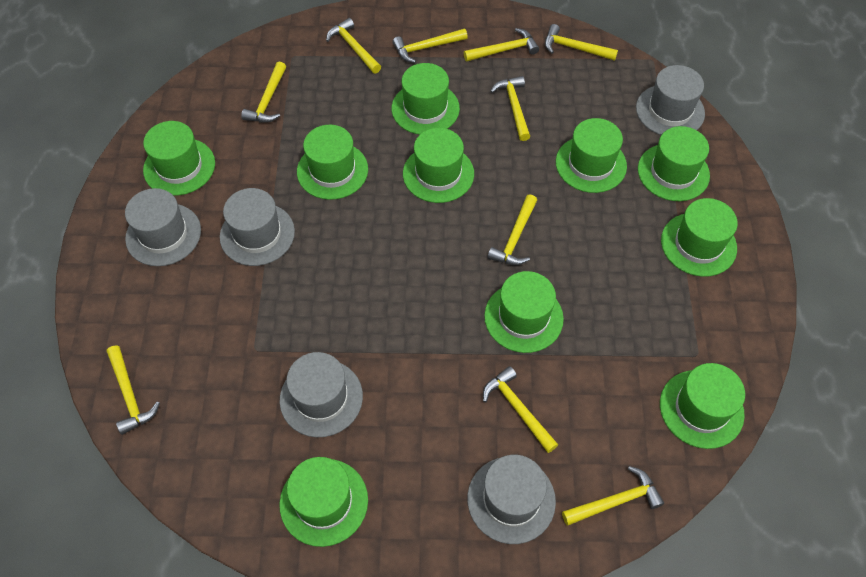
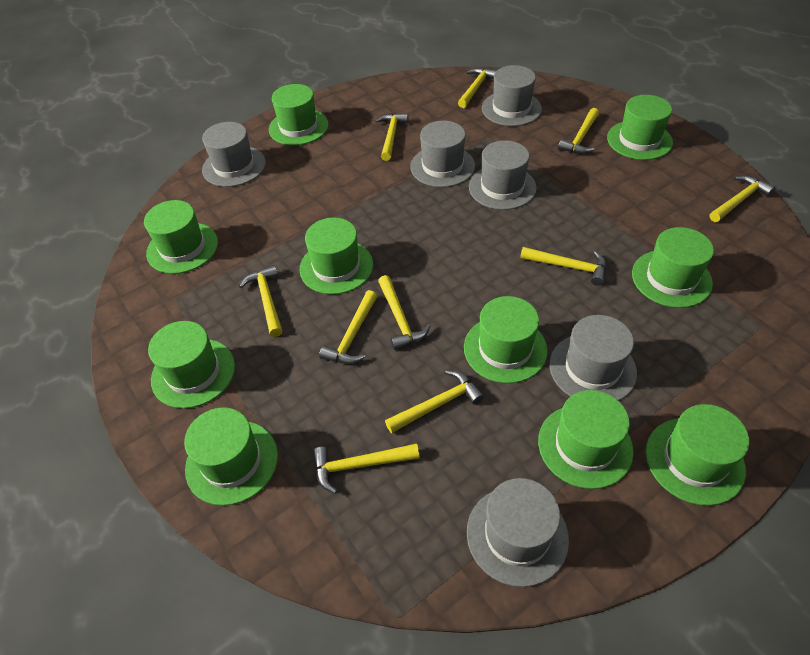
grey hat: 5 -> 6

